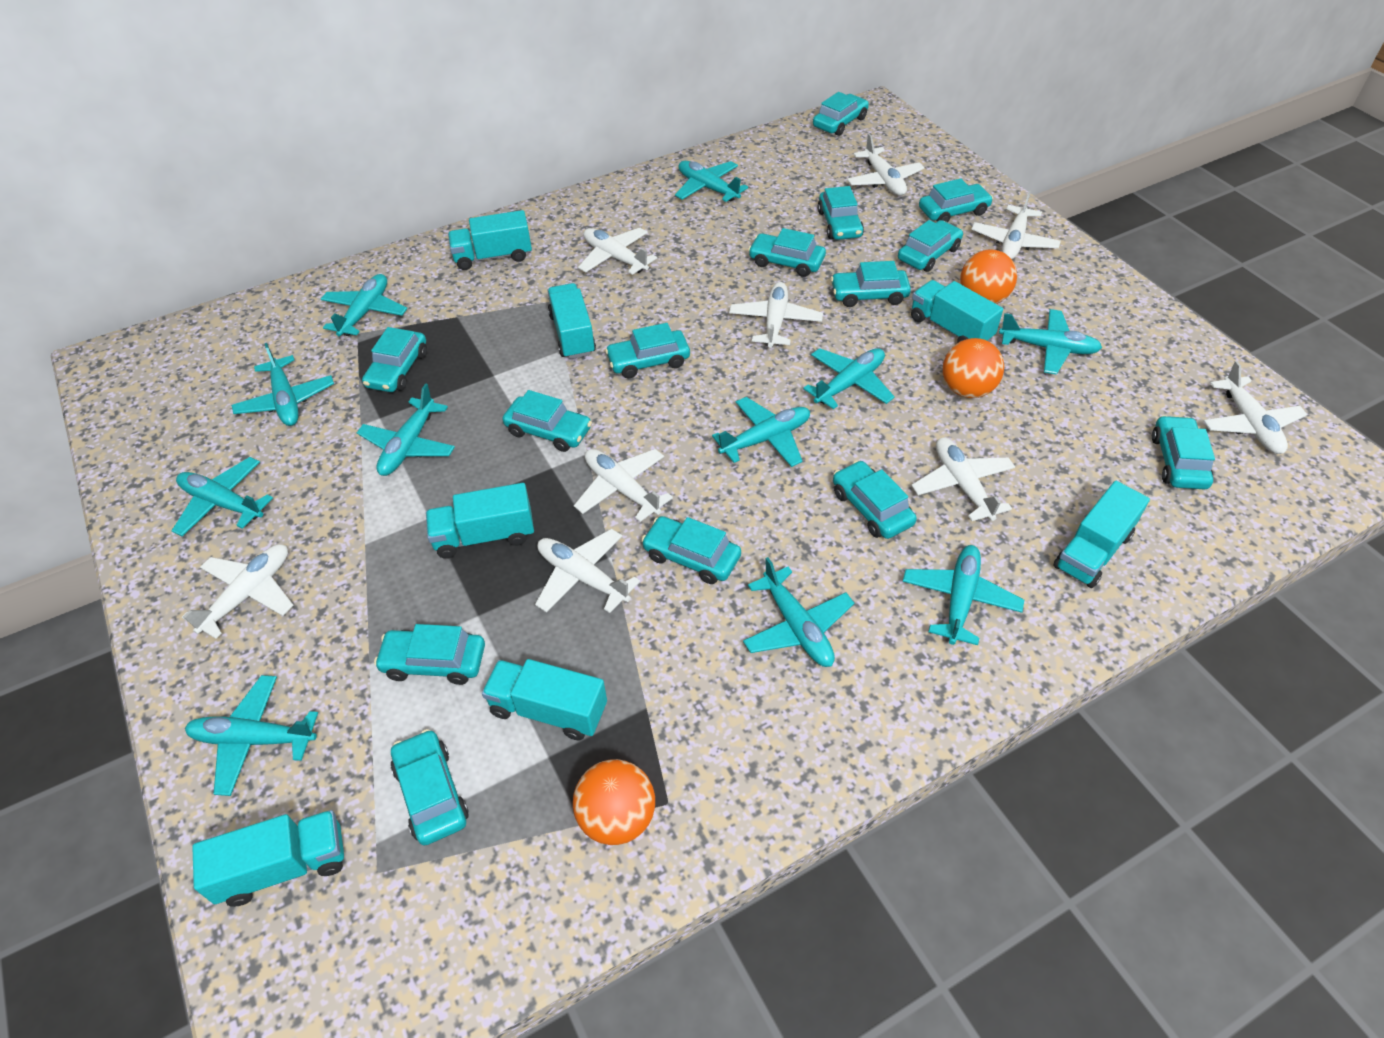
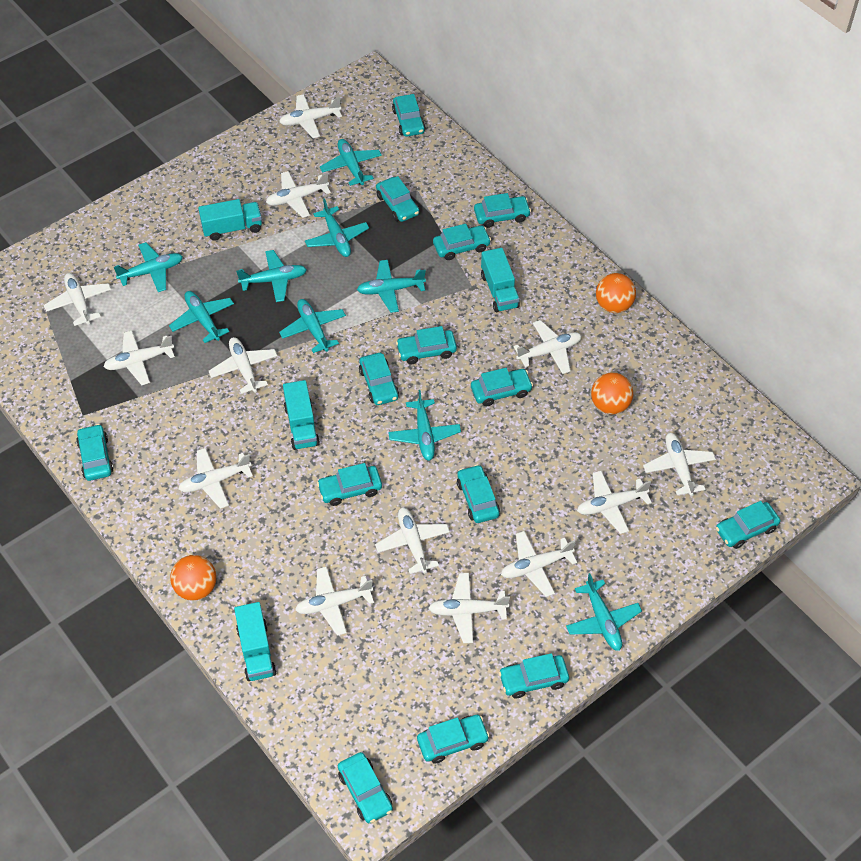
turquoise plane: 11 -> 9
turquoise truck: 7 -> 4
white plane: 9 -> 13

